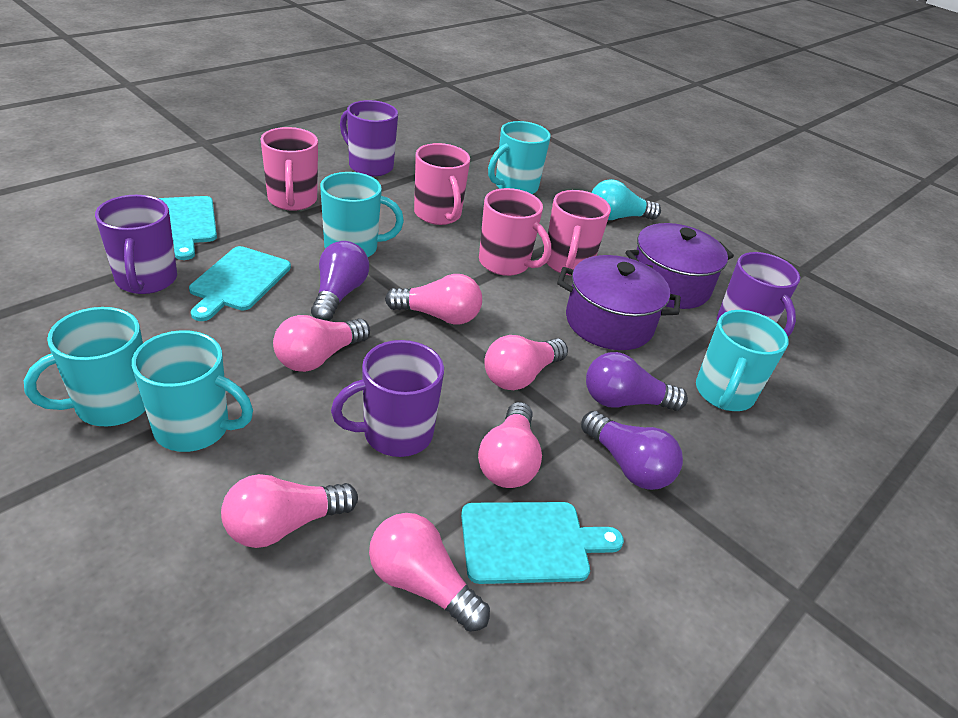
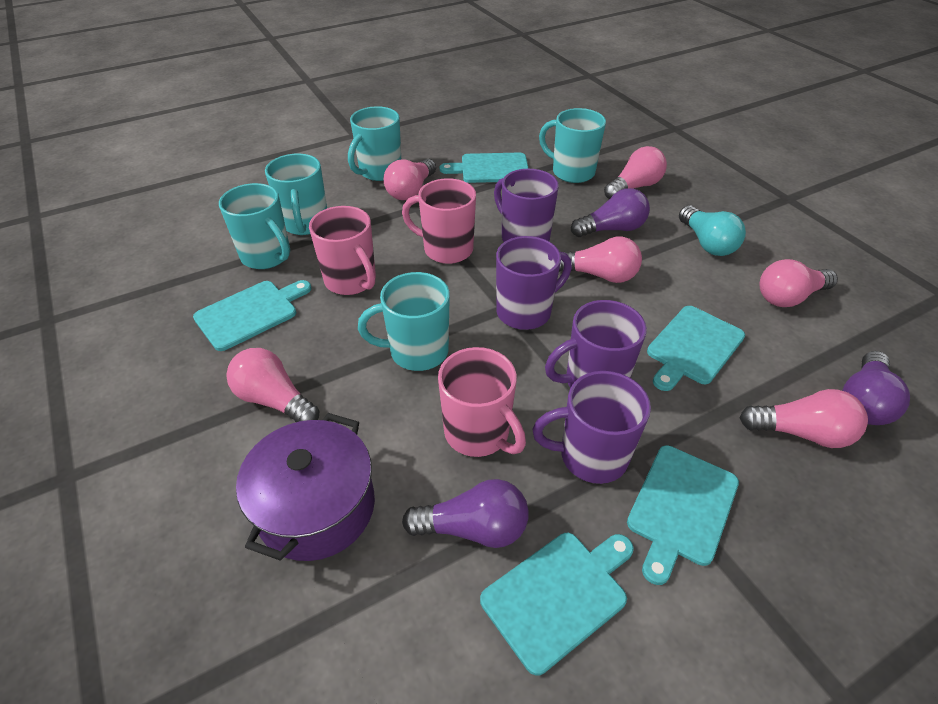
pink mug: 4 -> 3
purple pot: 2 -> 1
turquoise cutting board: 3 -> 5

